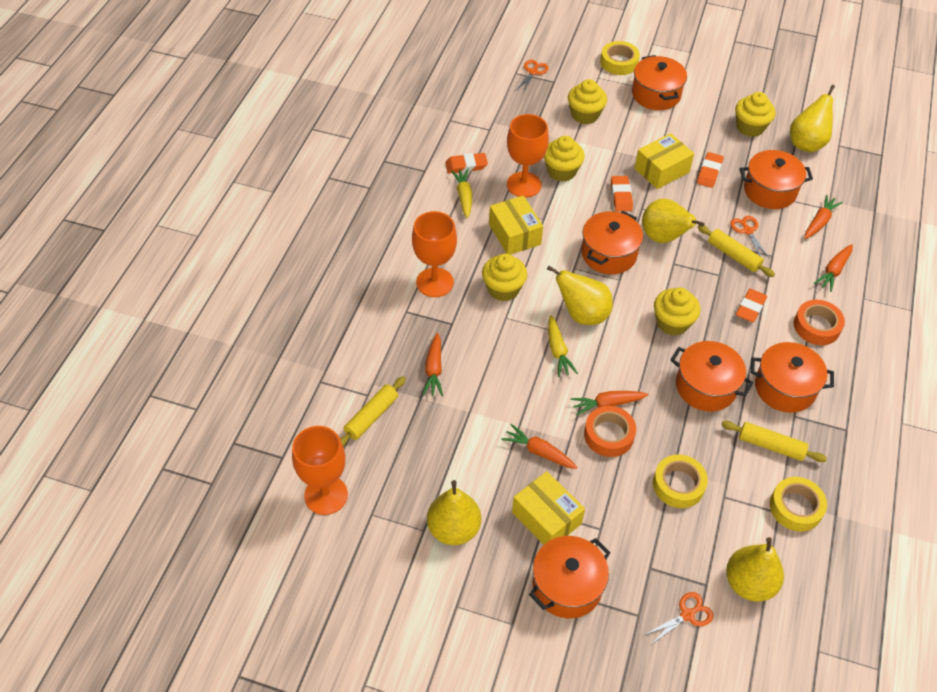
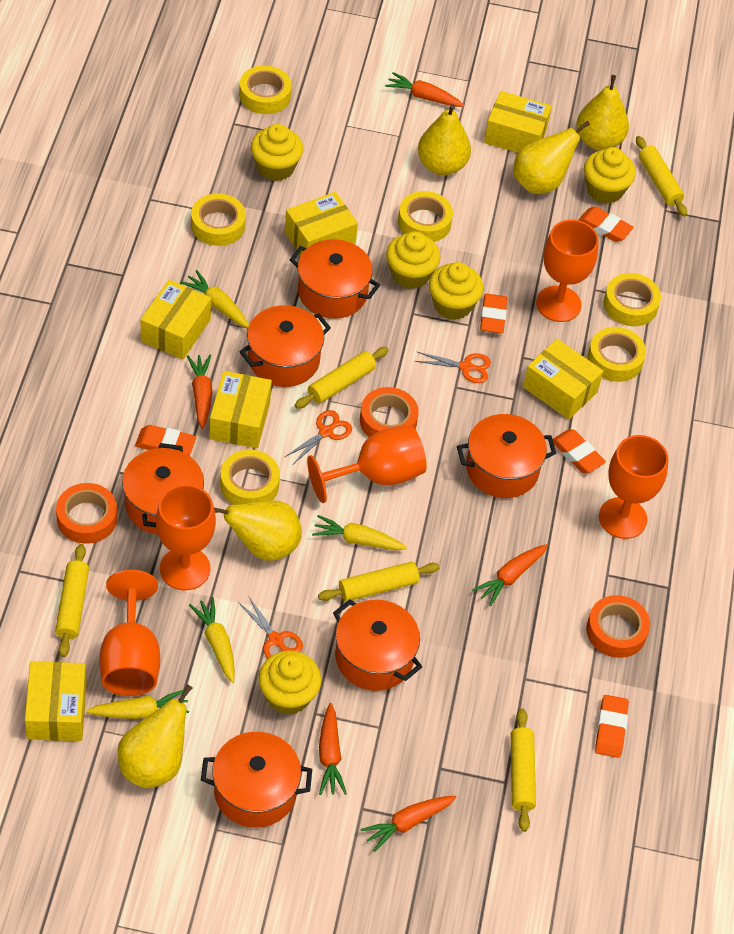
orange eraser: 4 -> 5
orange goblet: 3 -> 5
orange tape: 2 -> 3
yellow box: 3 -> 6
yellow carrot: 2 -> 4
yellow rolling pin: 3 -> 5
yellow tape: 3 -> 6

